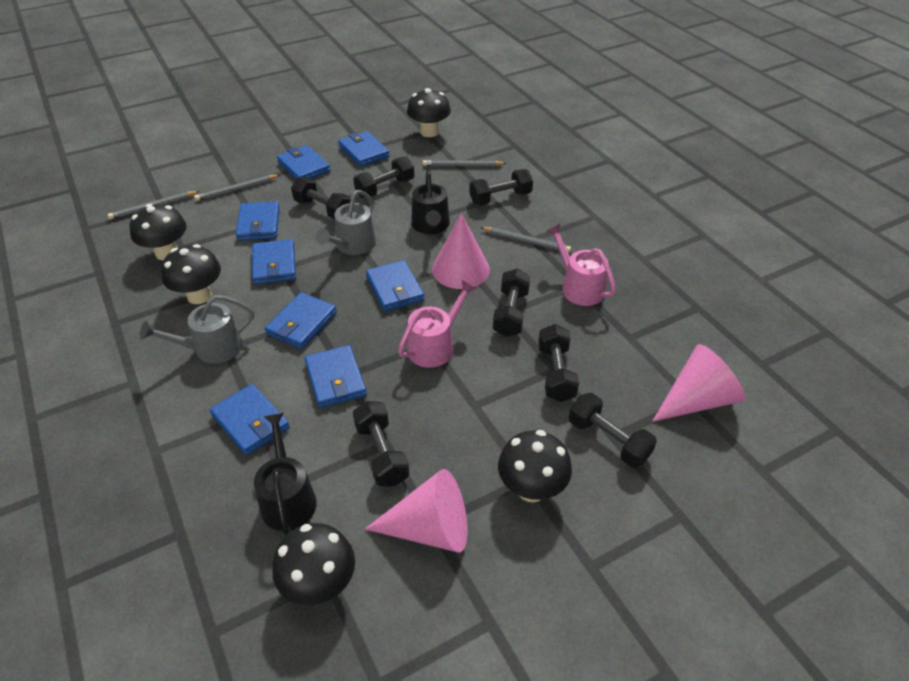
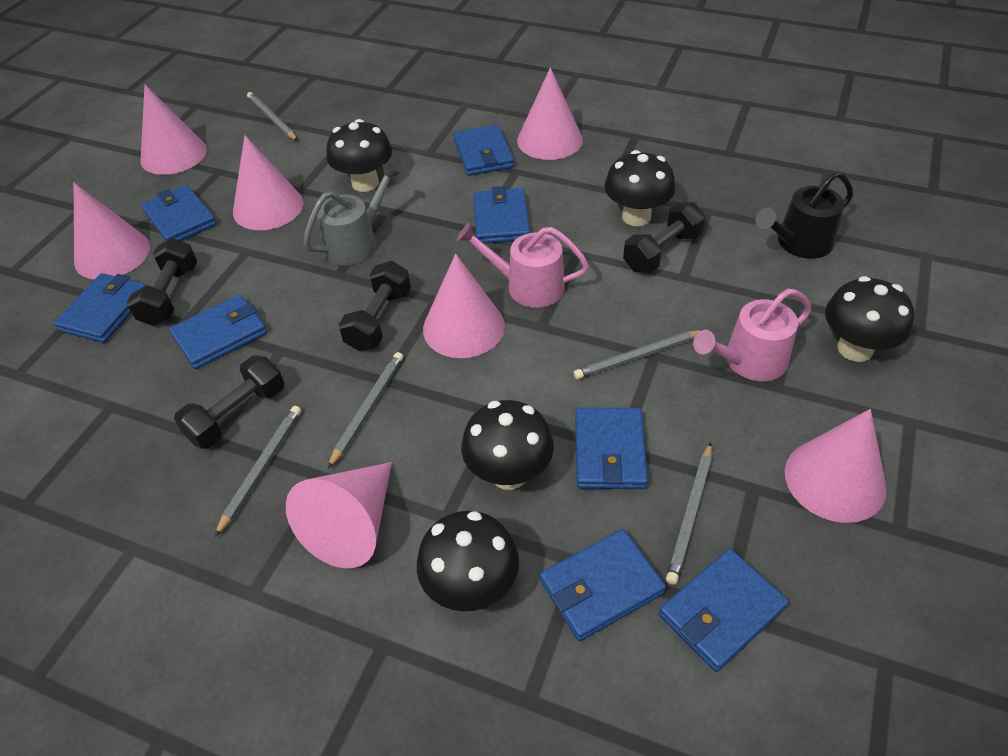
black dumbbell: 7 -> 4
black watering can: 2 -> 1
grey pencil: 4 -> 5
grey watering can: 2 -> 1
pink cone: 3 -> 7

